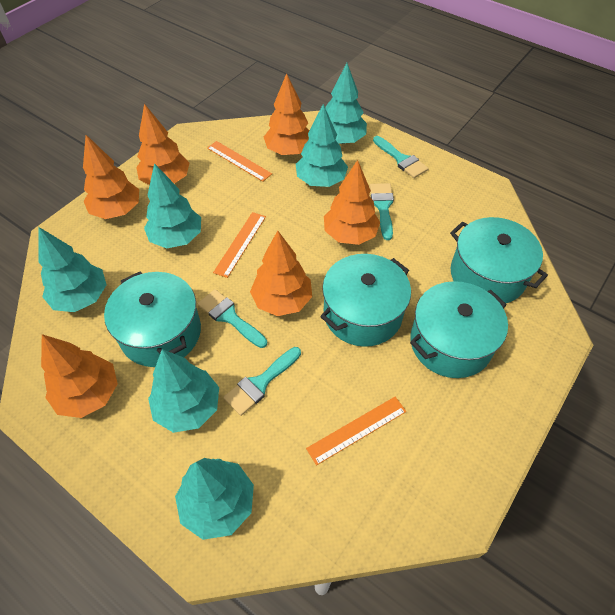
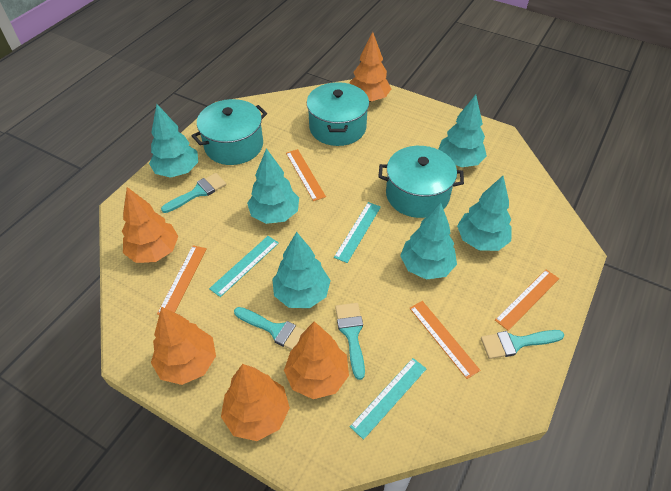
orange ruler: 3 -> 4
orange tree: 6 -> 5
turquoise pot: 4 -> 3
turquoise ruler: 0 -> 3

